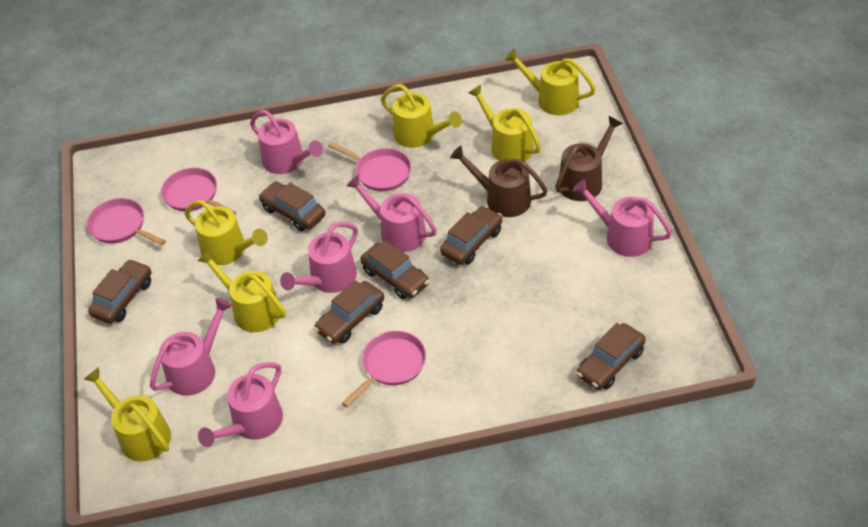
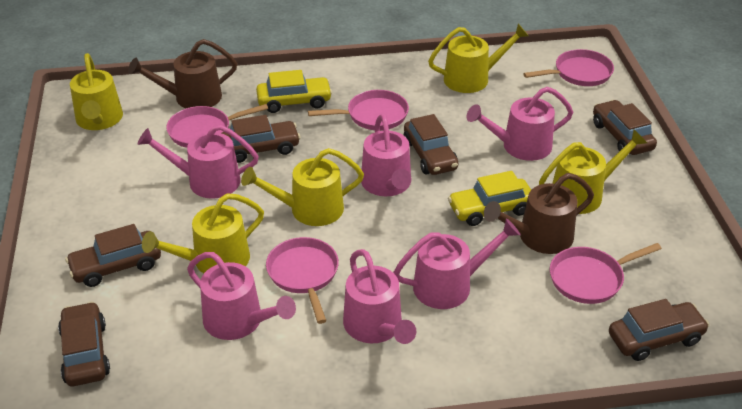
pink pan: 4 -> 5
yellow car: 0 -> 2
yellow watering can: 6 -> 5

